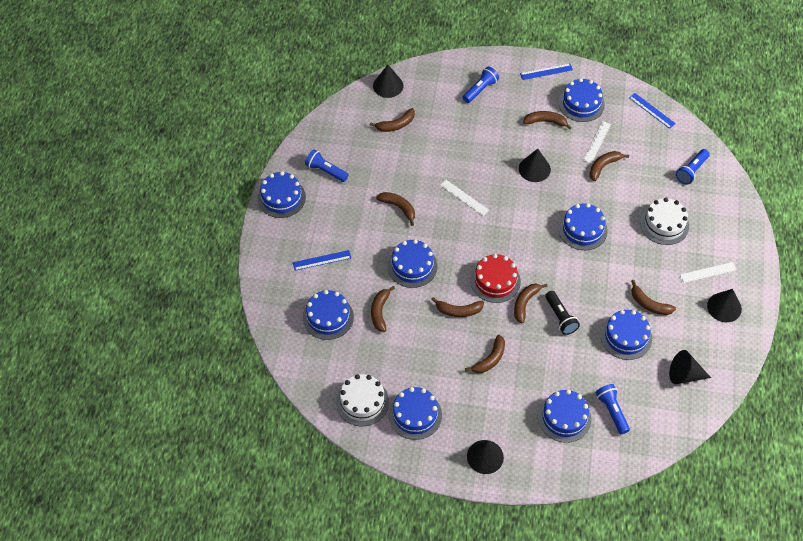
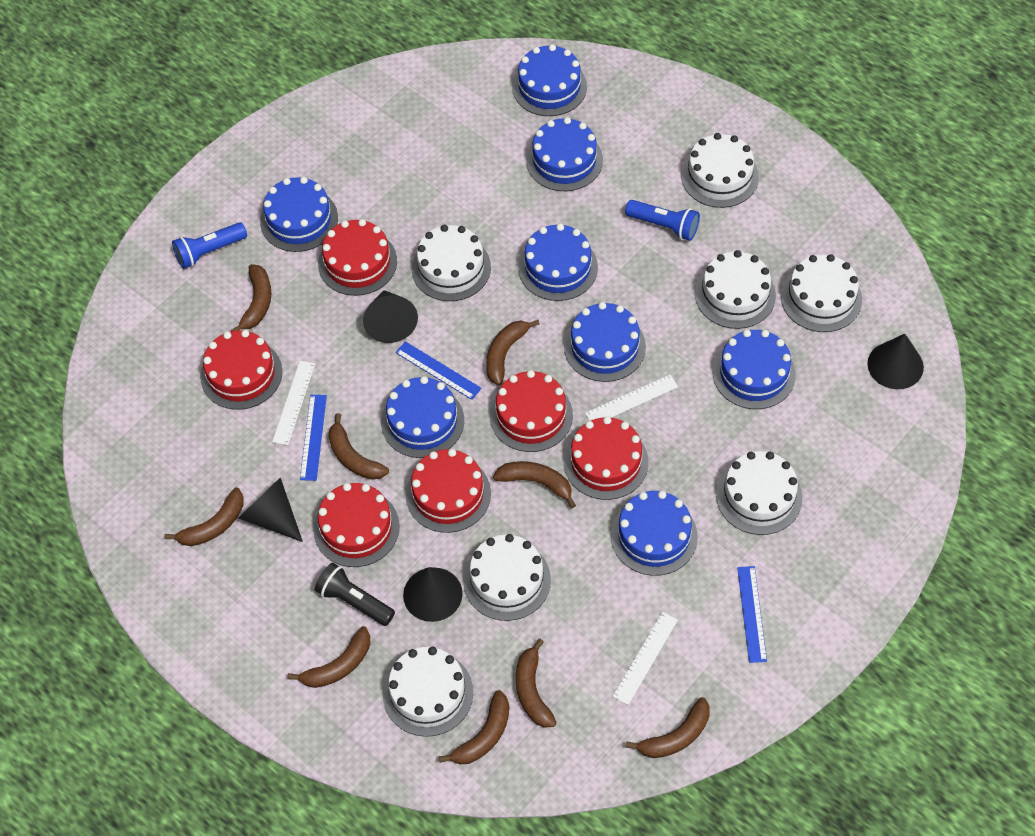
black cone: 5 -> 4
blue flashlight: 4 -> 2
red cake: 1 -> 6
white cake: 2 -> 7

